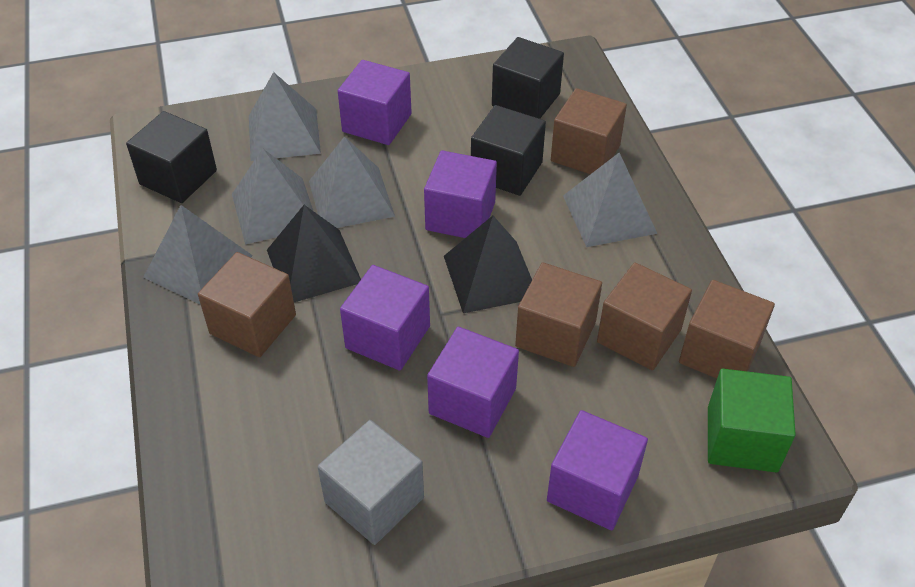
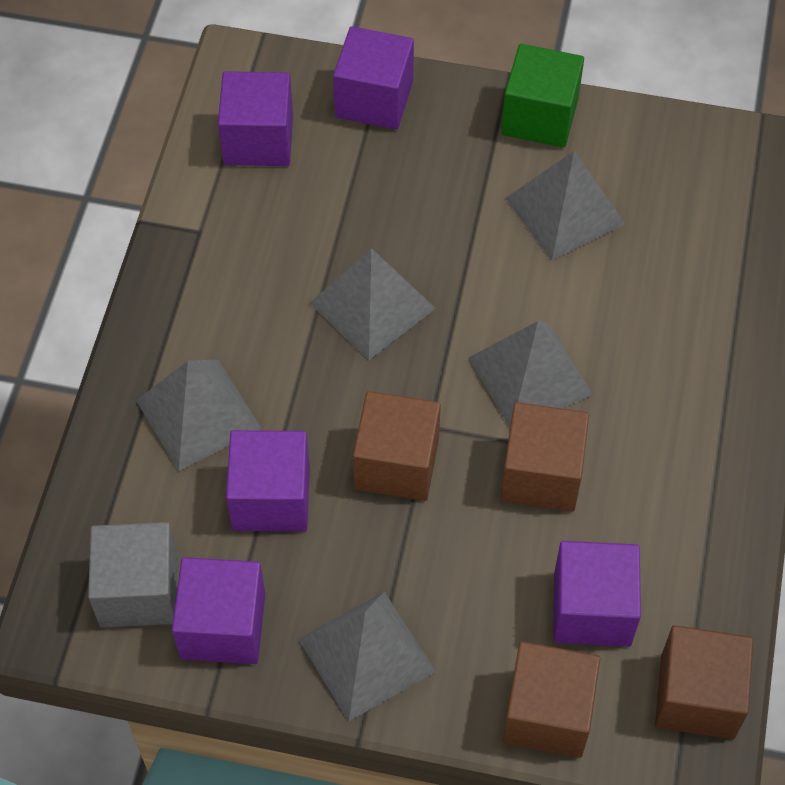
black cube: 3 -> 0
black pyramid: 2 -> 0
brown cube: 5 -> 4

